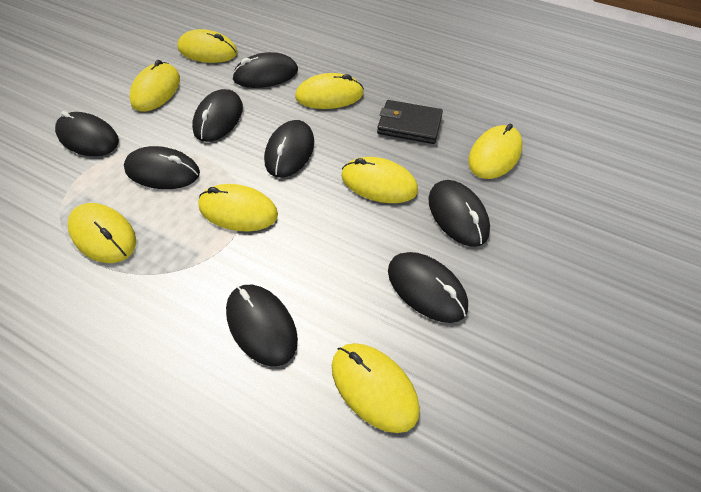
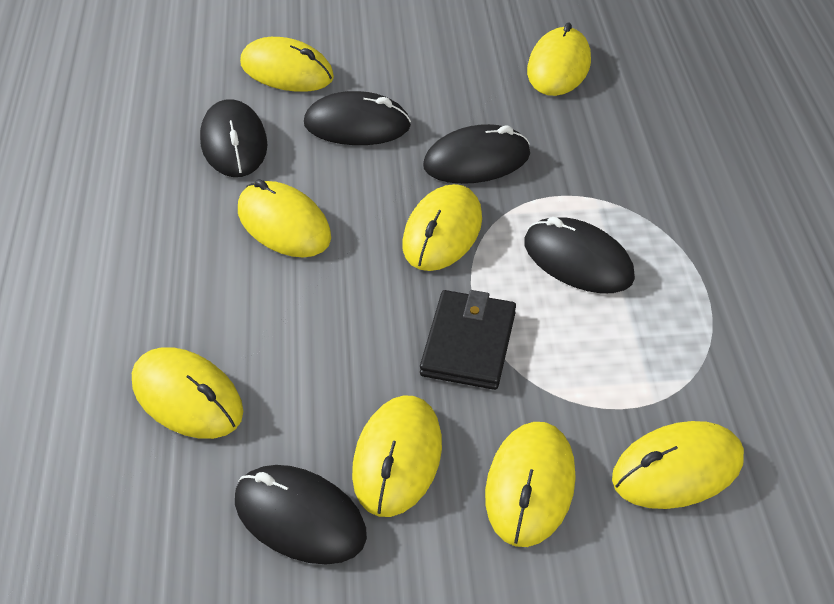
black mouse: 8 -> 5

